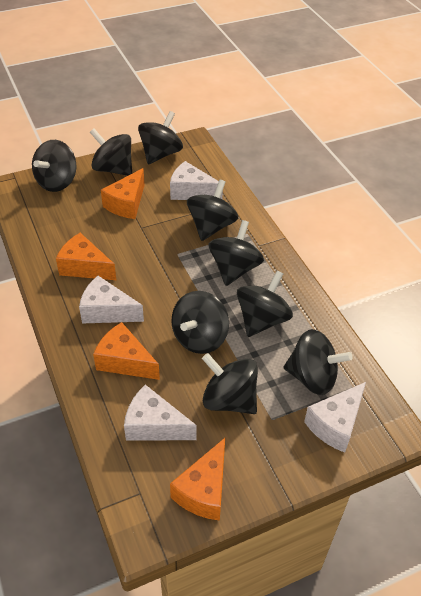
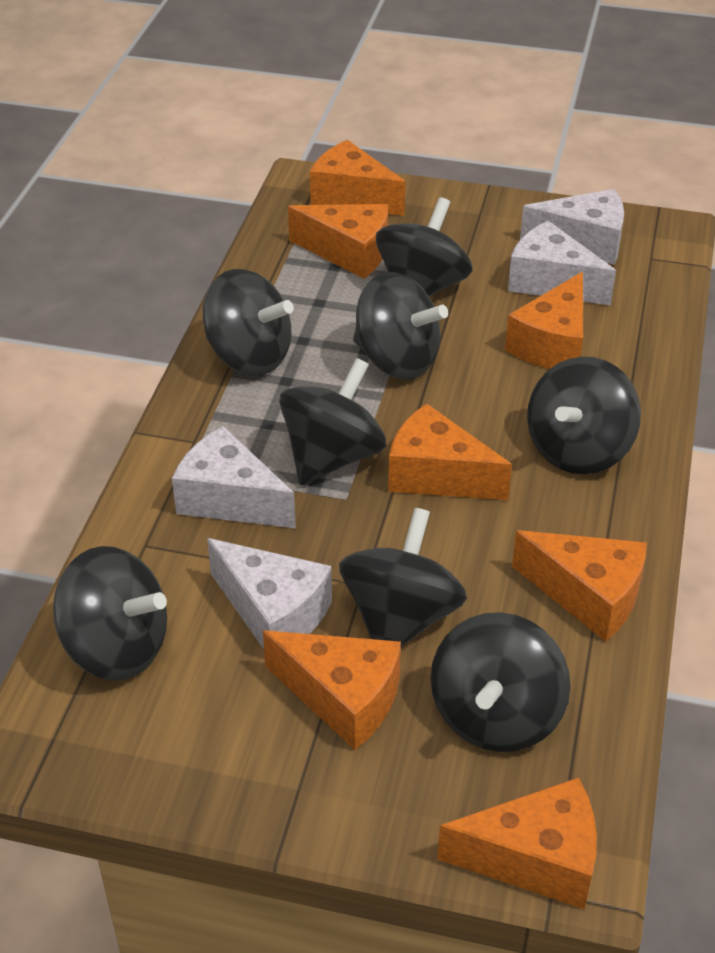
black spinning top: 9 -> 8
orange cheese: 4 -> 7

